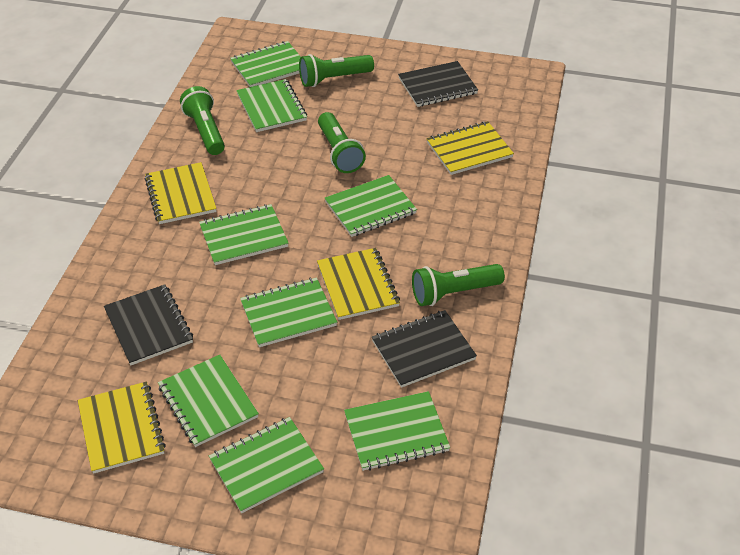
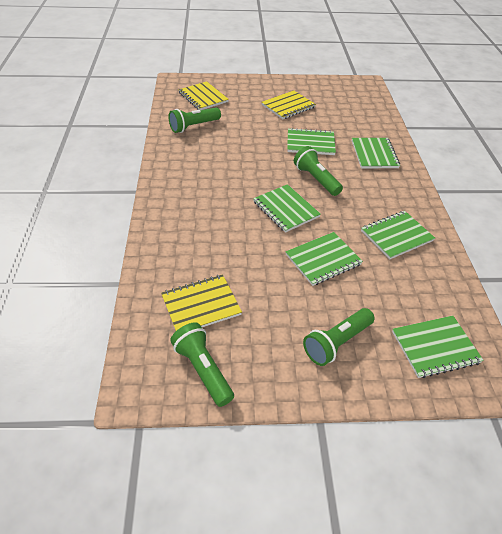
black notebook: 3 -> 0
green notebook: 8 -> 6
yellow notebook: 4 -> 3

